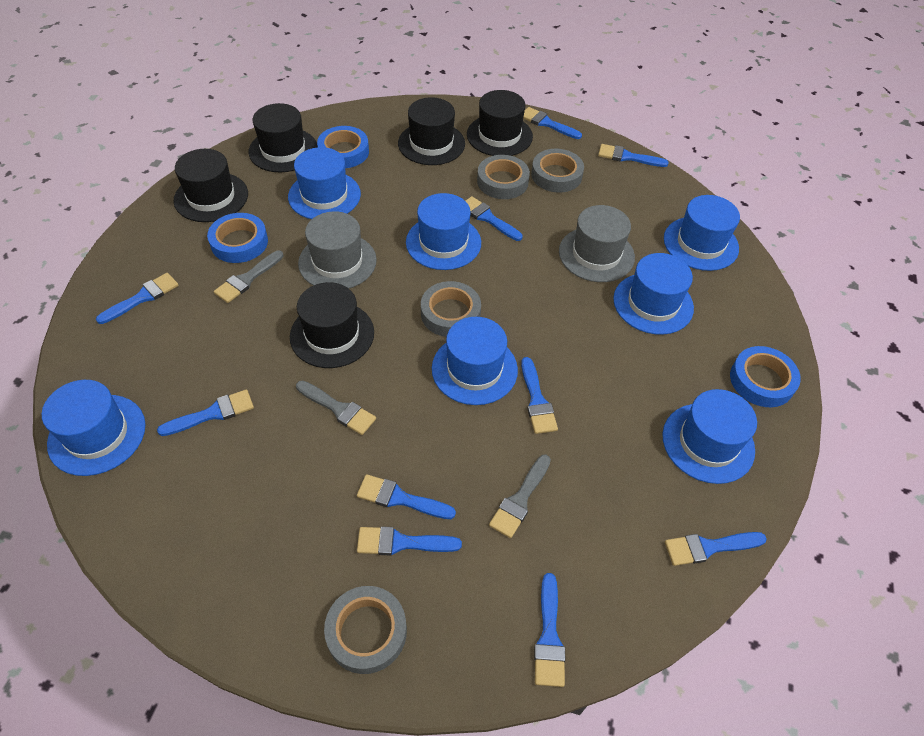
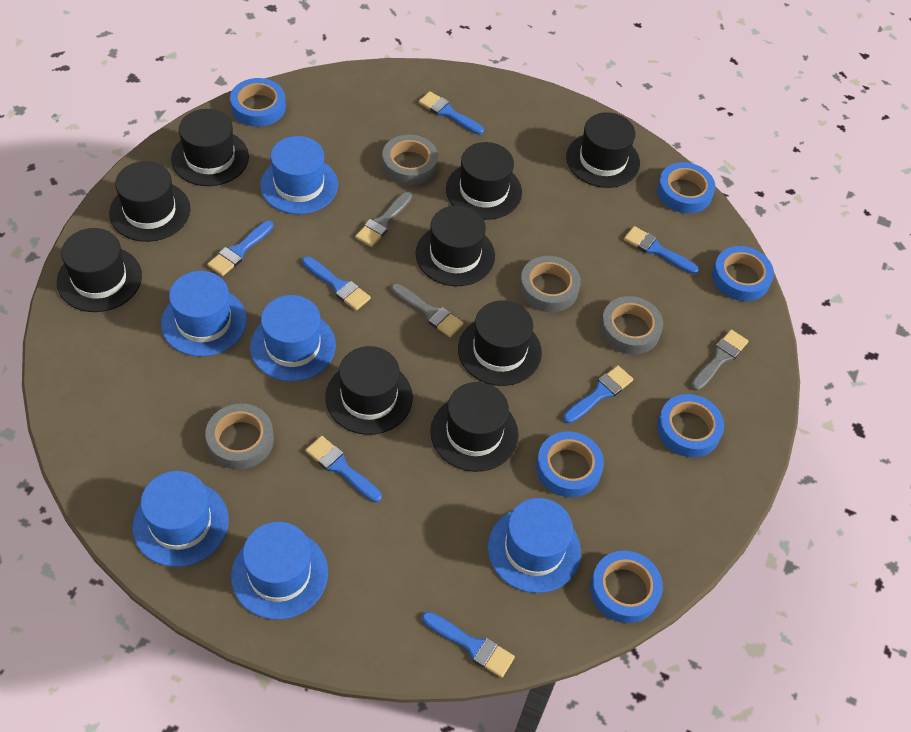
black hat: 5 -> 9
blue brush: 10 -> 7
blue hat: 7 -> 6
blue tape: 3 -> 6
grey hat: 2 -> 0

